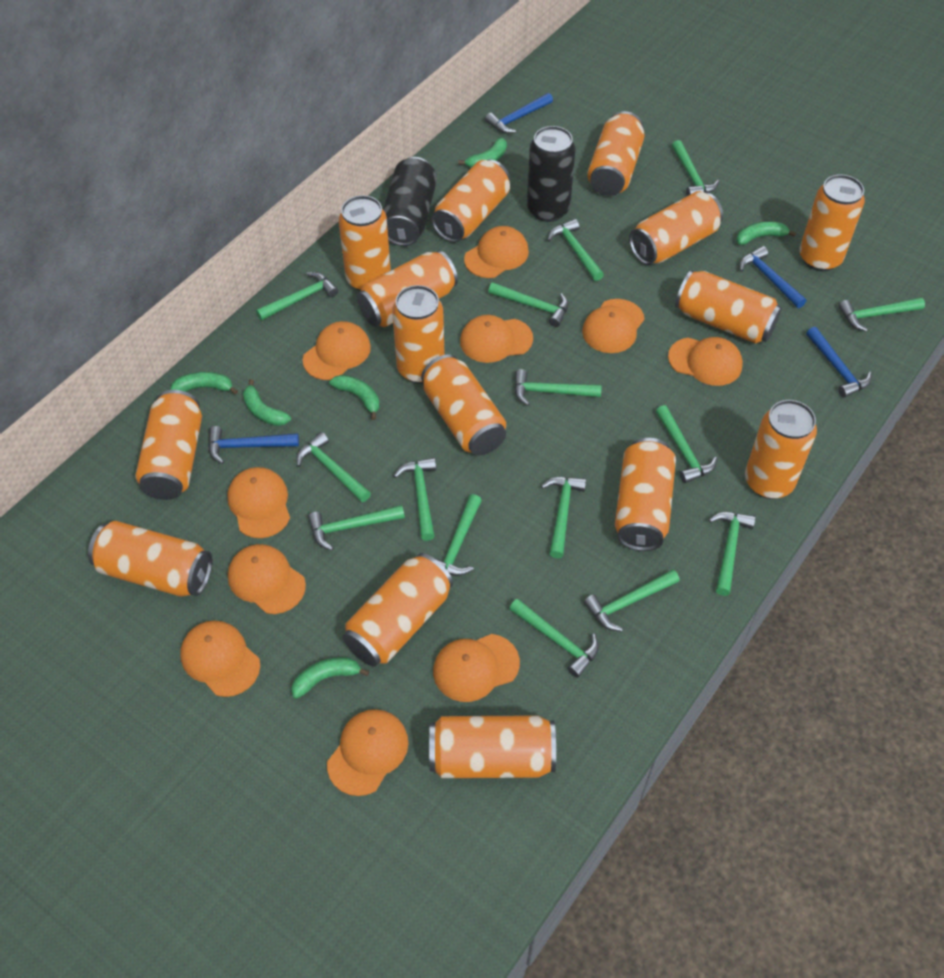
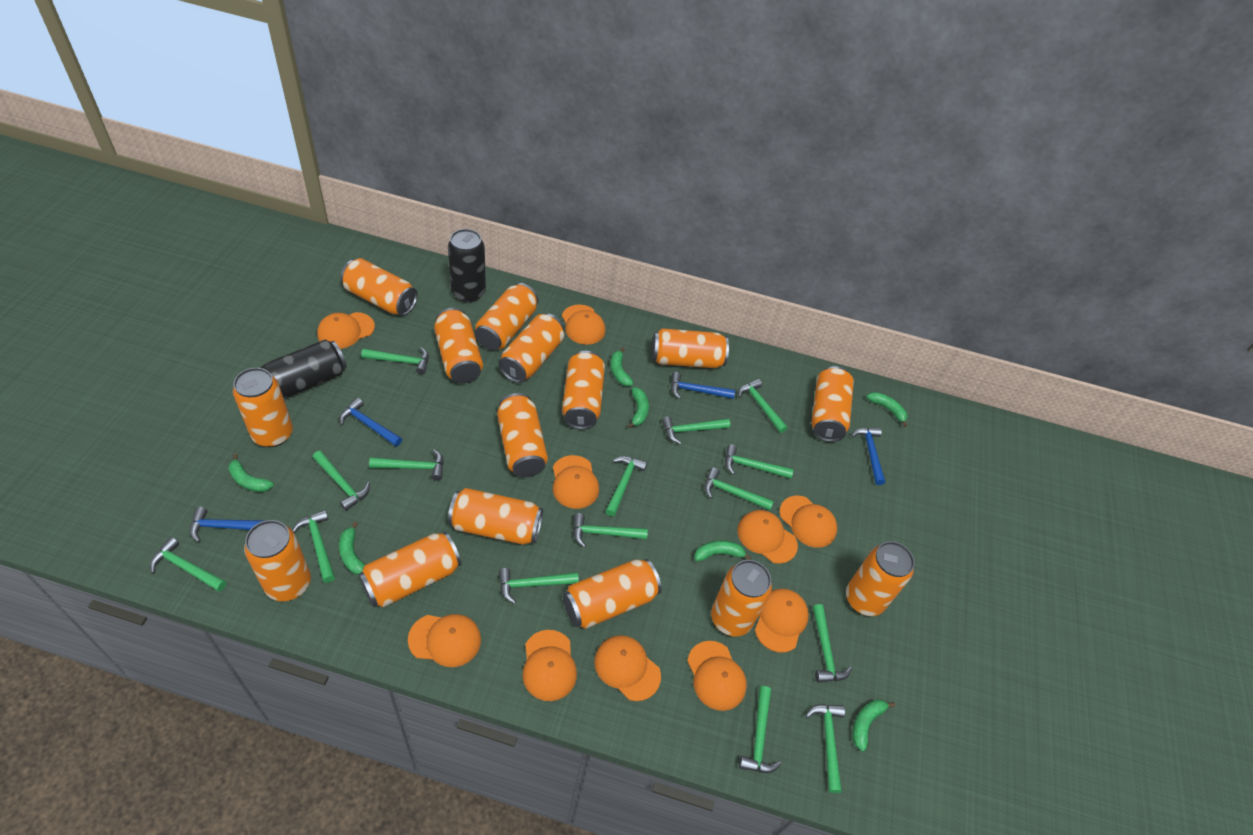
green banana: 6 -> 7

